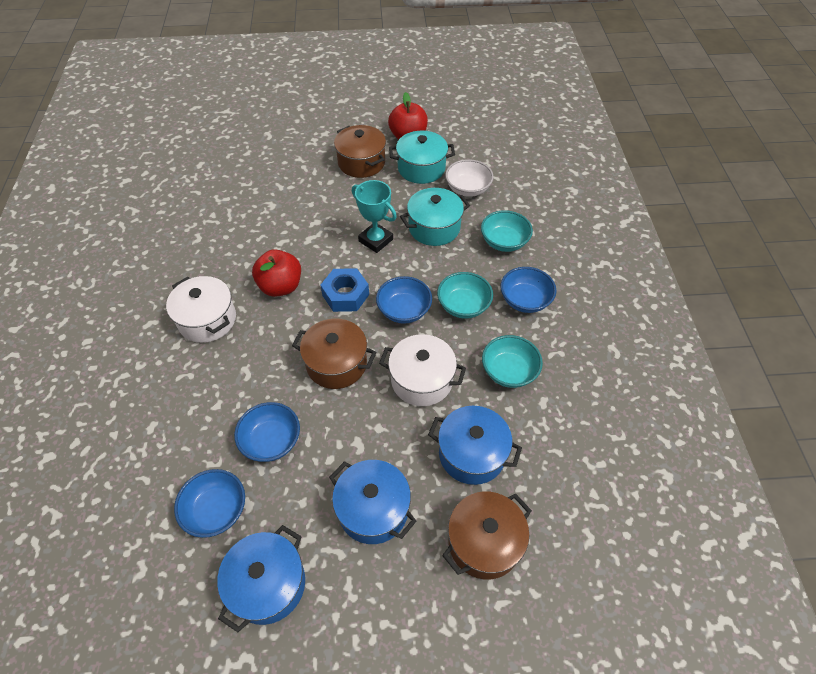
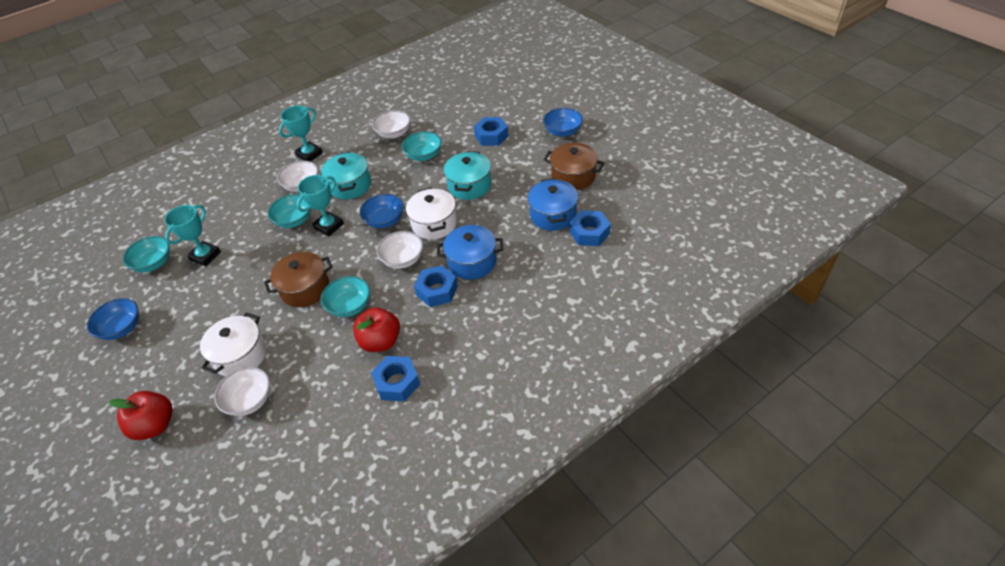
blue bowl: 4 -> 3
blue nut: 1 -> 4
blue pot: 3 -> 2
brown pot: 3 -> 2
turquoise bowl: 3 -> 4
turquoise trophy: 1 -> 3
white bowl: 1 -> 4

